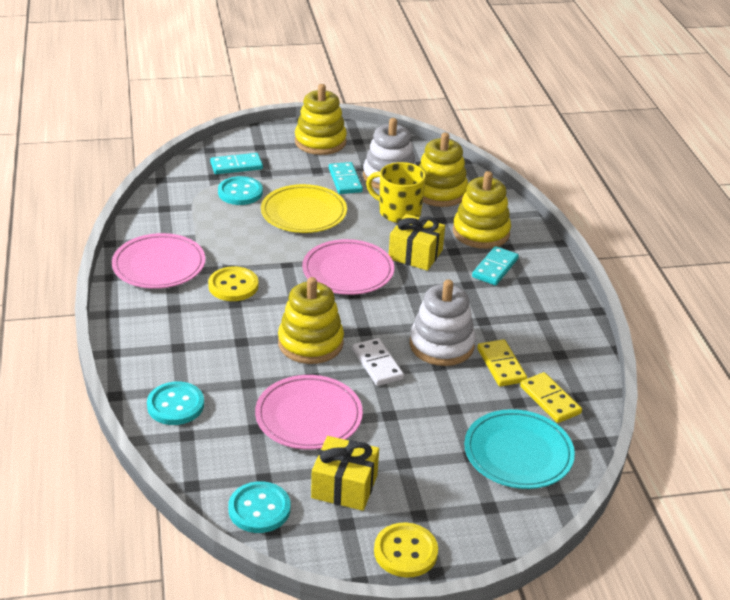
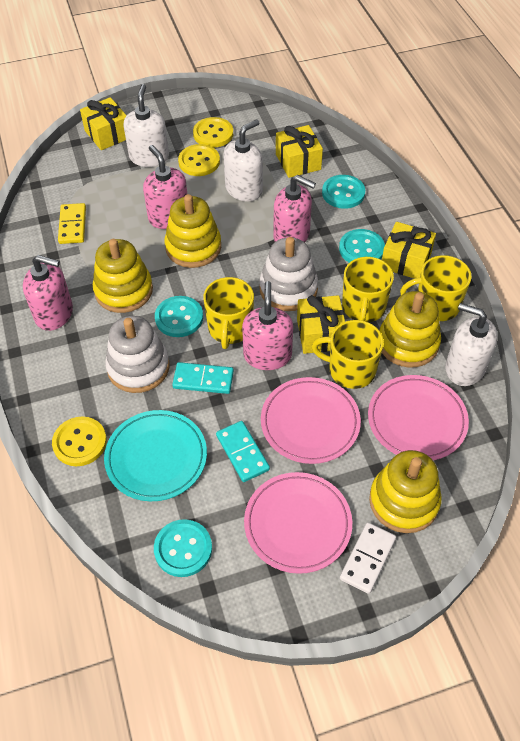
pink soap dispenser: 0 -> 4
turquoise button: 3 -> 4
turquoise domino: 3 -> 2
white soap dispenser: 0 -> 3
yellow button: 2 -> 3
yellow domino: 2 -> 1
yellow gift: 2 -> 4
yellow mug: 1 -> 4
yellow plate: 1 -> 0

